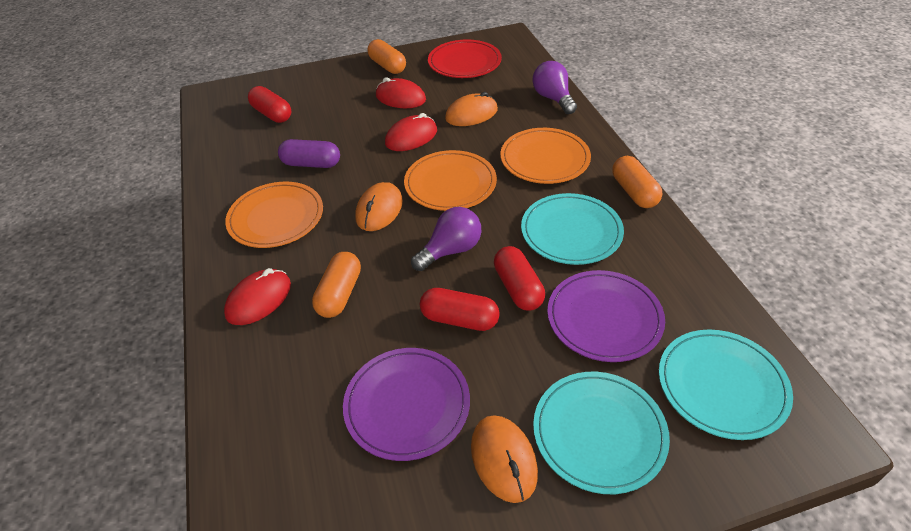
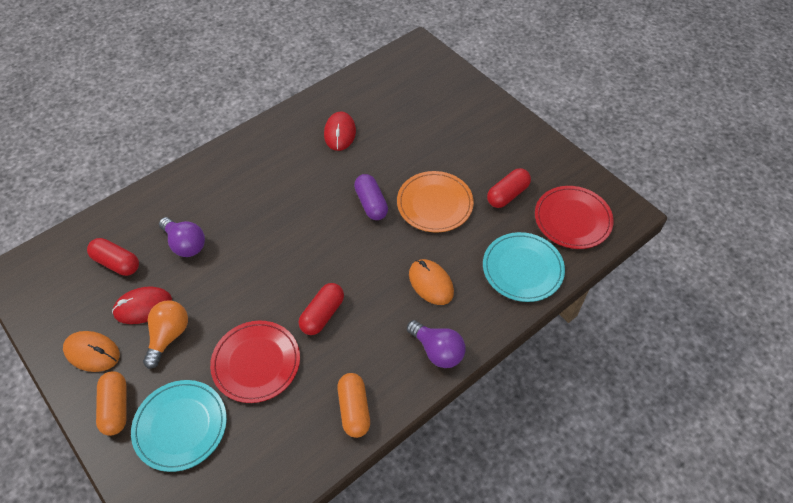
orange capsule: 3 -> 2
orange light bulb: 0 -> 1
orange mouse: 3 -> 2
orange plate: 3 -> 1
purple plate: 2 -> 0
red mouse: 3 -> 2
red plate: 1 -> 2
turquoise plate: 3 -> 2

